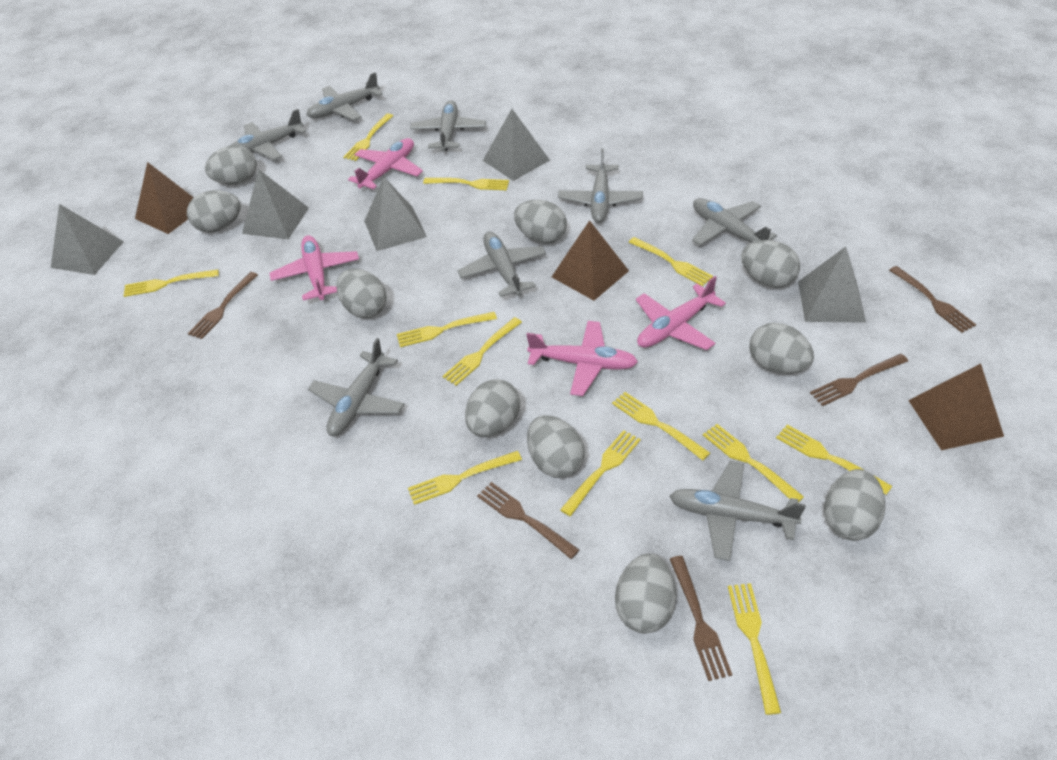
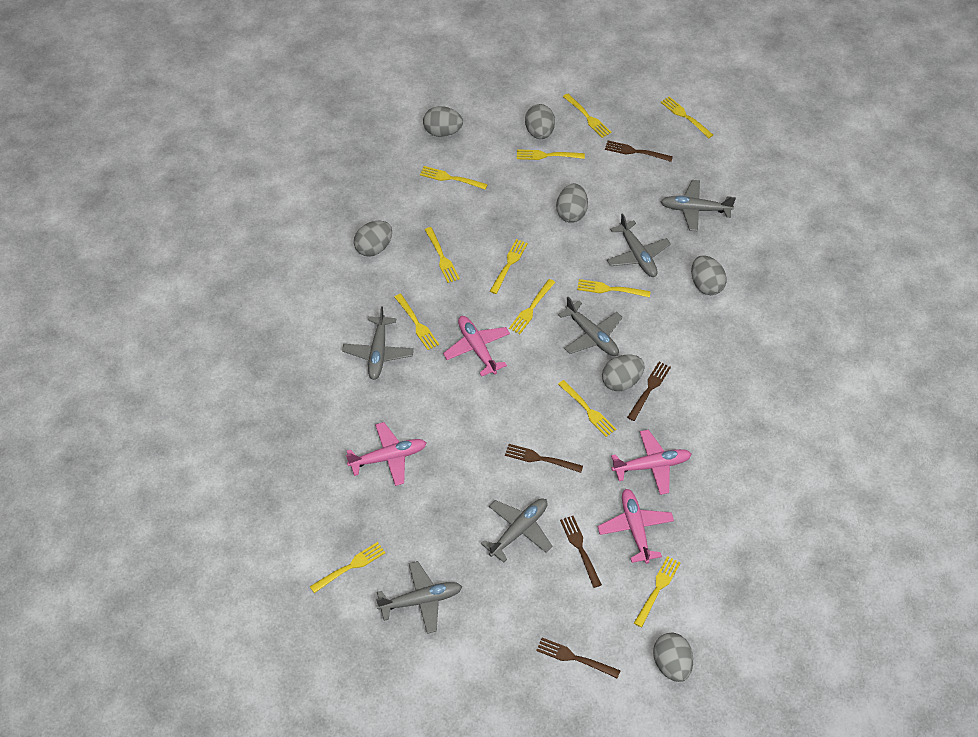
brown pyramid: 3 -> 0
grey egg: 10 -> 7
grey plane: 8 -> 6
grey pyramid: 5 -> 0

